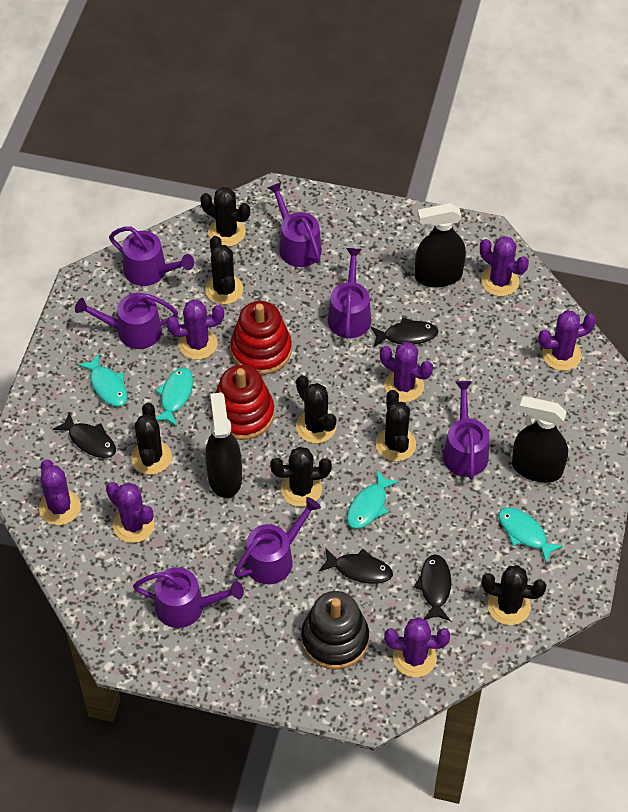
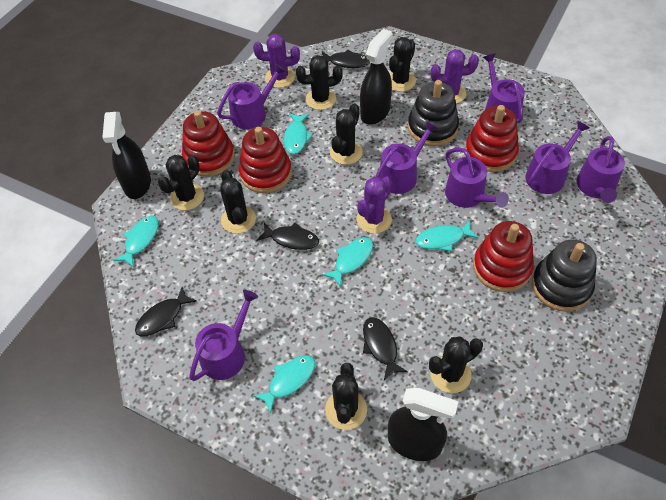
black stacking toy: 1 -> 2
purple cactus: 7 -> 3
red stacking toy: 2 -> 4
turquoise fish: 4 -> 5

